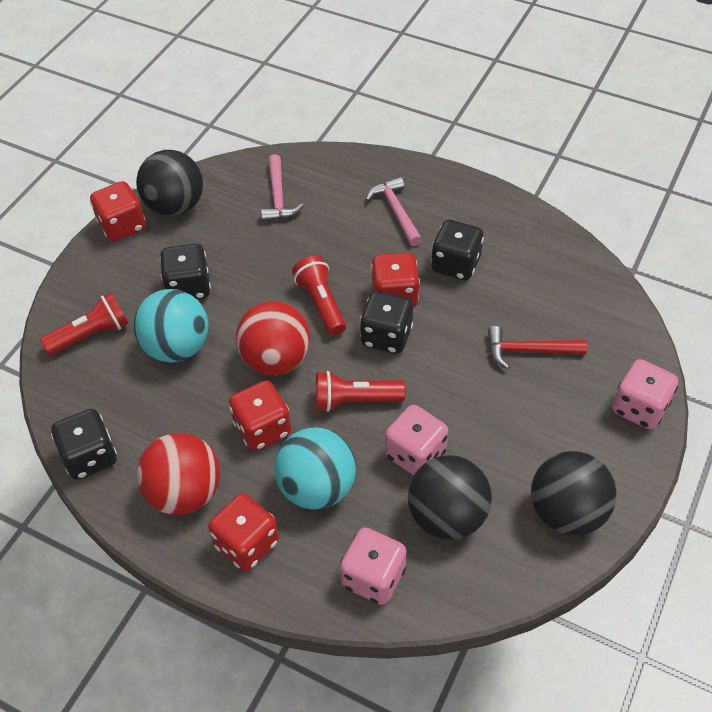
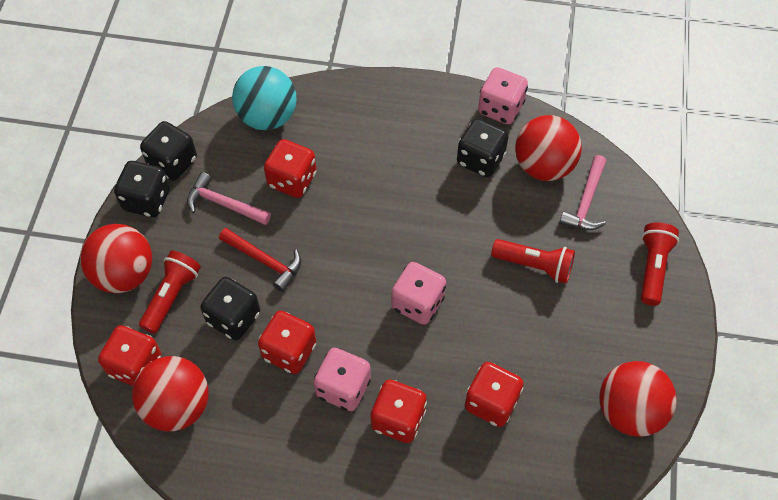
black ball: 3 -> 0
red ball: 2 -> 4
red dice: 4 -> 5
turquoise ball: 2 -> 1

